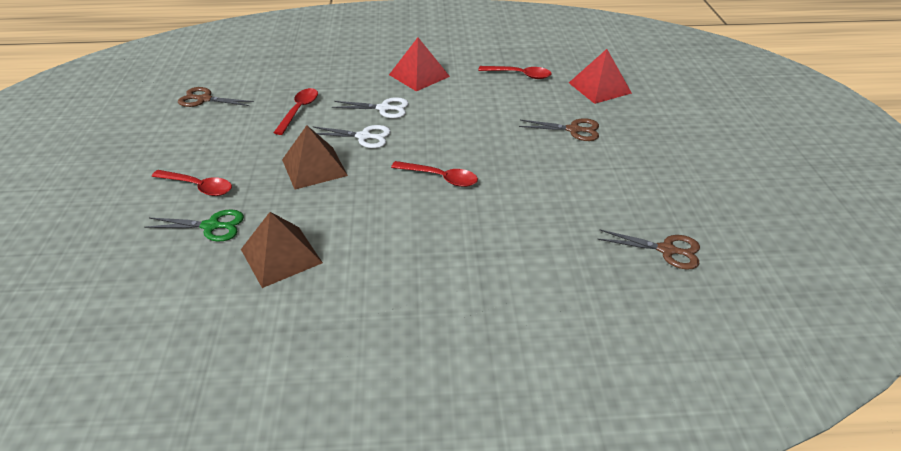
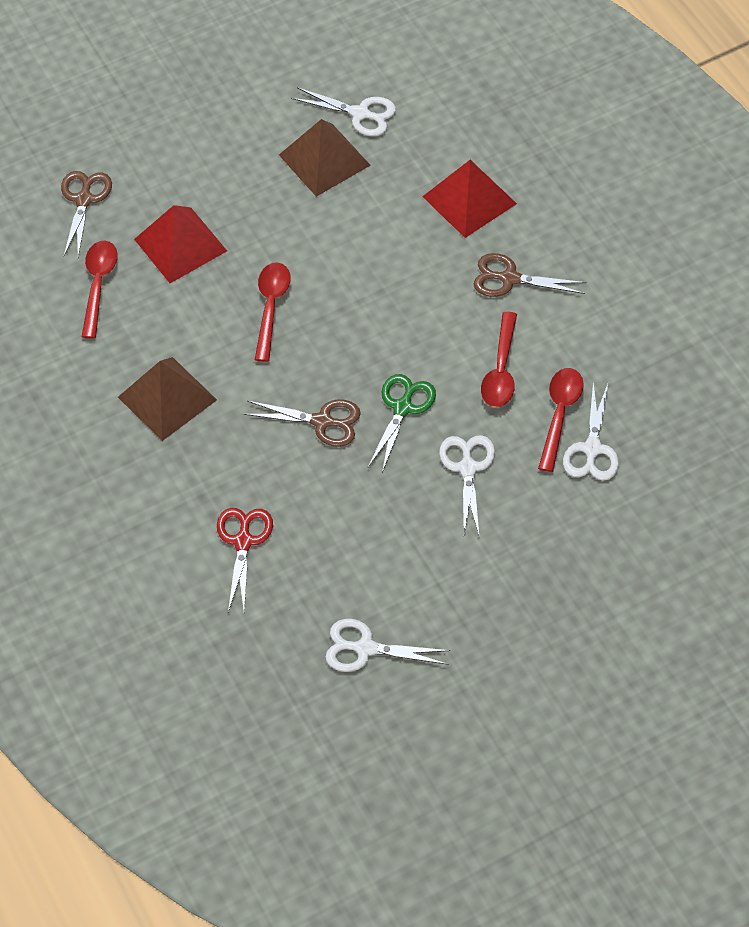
red scissors: 0 -> 1
white scissors: 2 -> 4

